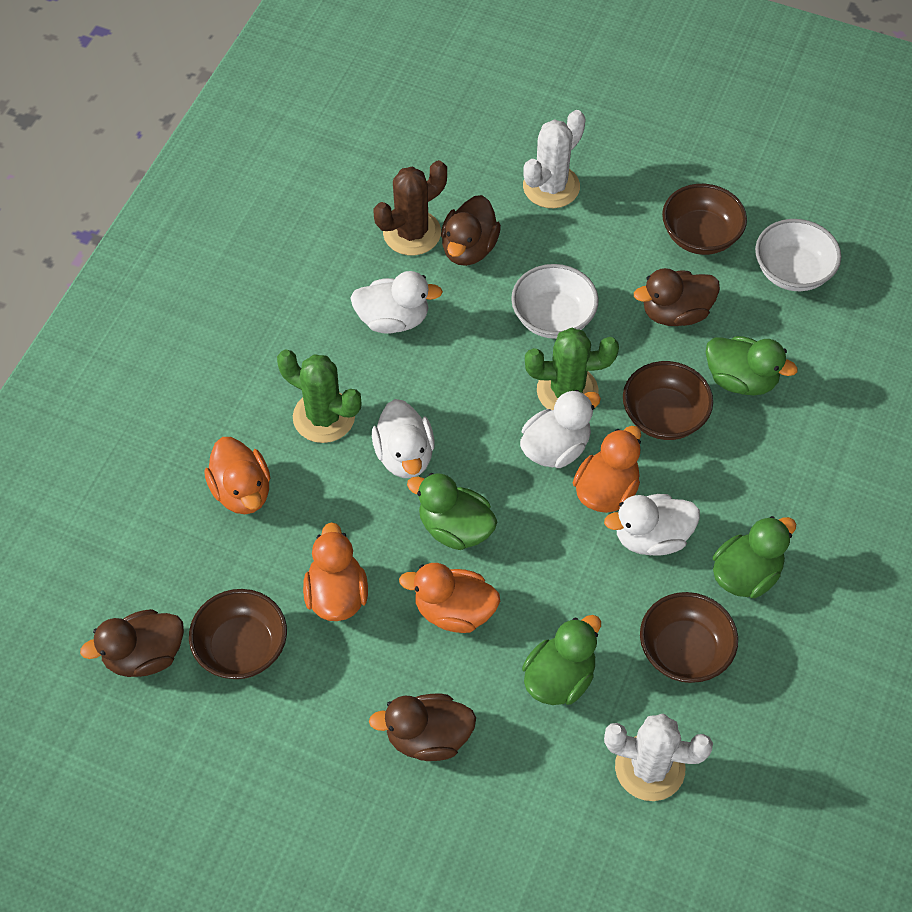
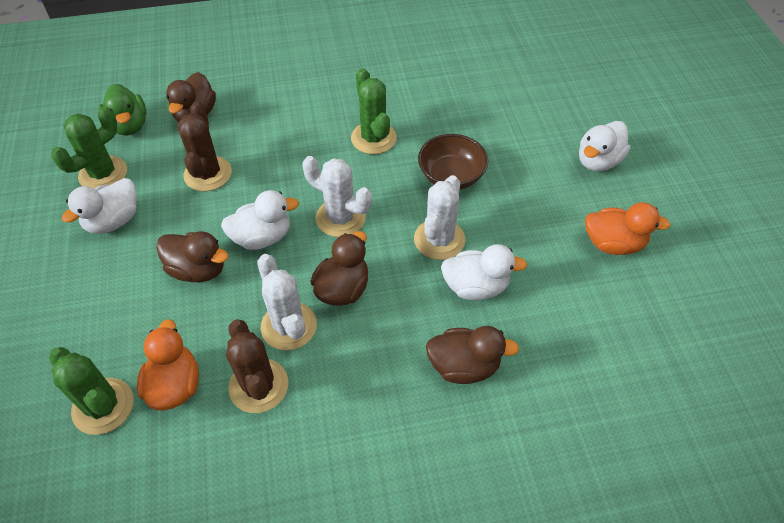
brown bowl: 4 -> 1
brown cactus: 1 -> 2
green cactus: 2 -> 3
green duck: 4 -> 1
orange duck: 4 -> 2
white bowl: 2 -> 0
white cactus: 2 -> 3

